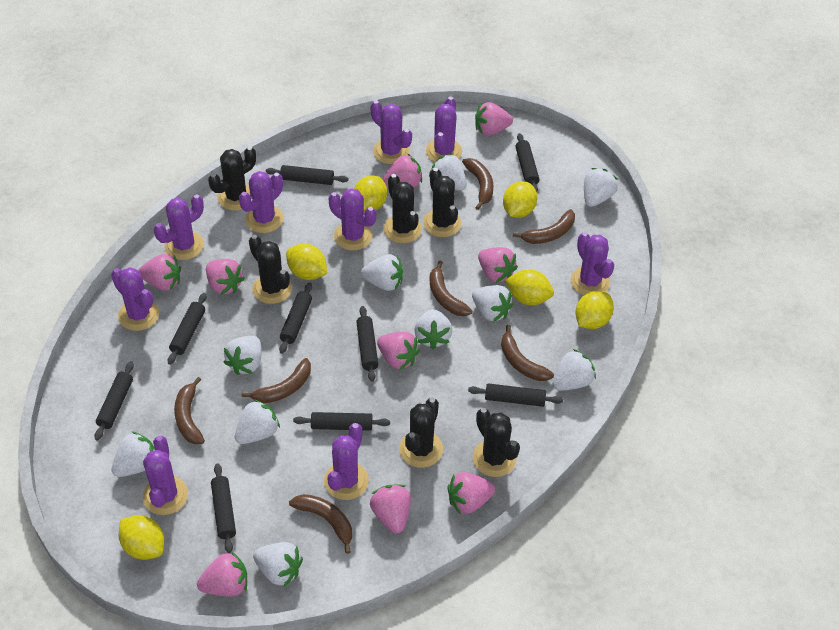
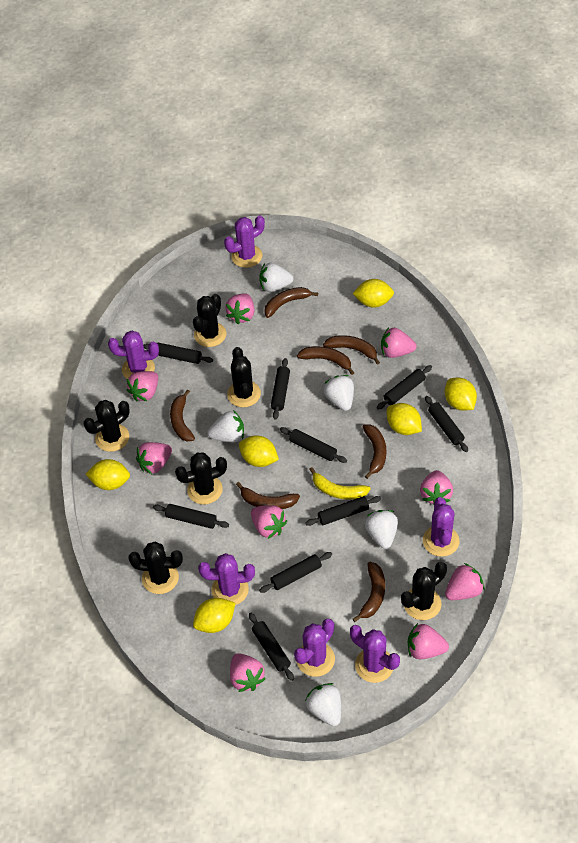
purple cactus: 9 -> 6
white strawberry: 10 -> 5
yellow banana: 0 -> 1

